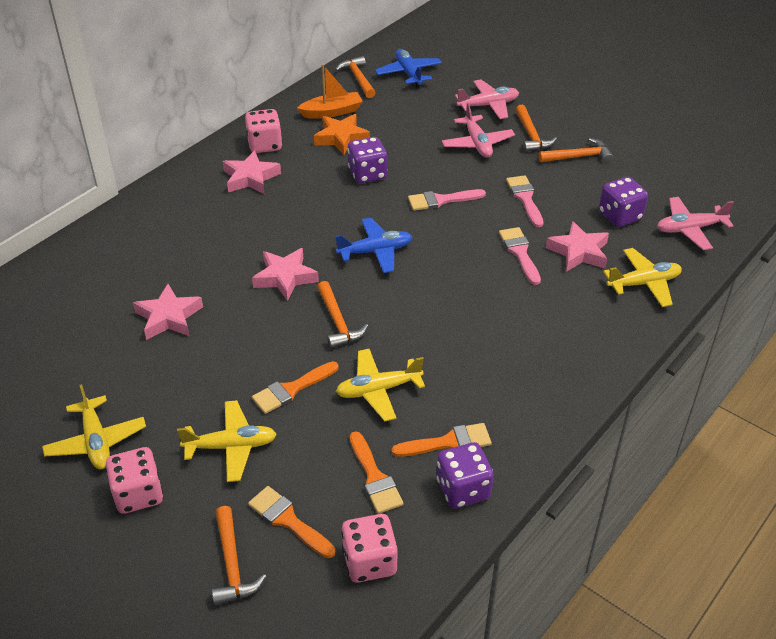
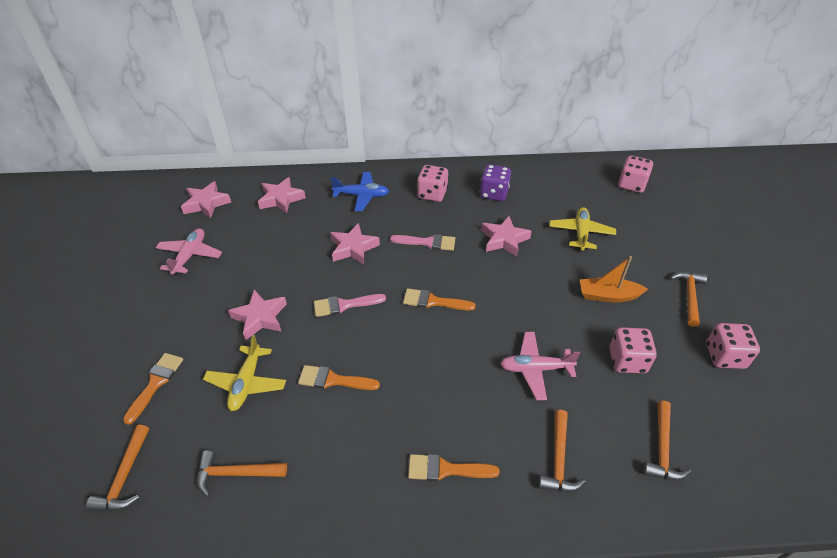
blue plane: 2 -> 1
orange star: 1 -> 0
pink brush: 3 -> 2
pink dice: 3 -> 4
pink plane: 3 -> 2
pink star: 4 -> 5
purple dice: 3 -> 1
yellow plane: 4 -> 2

